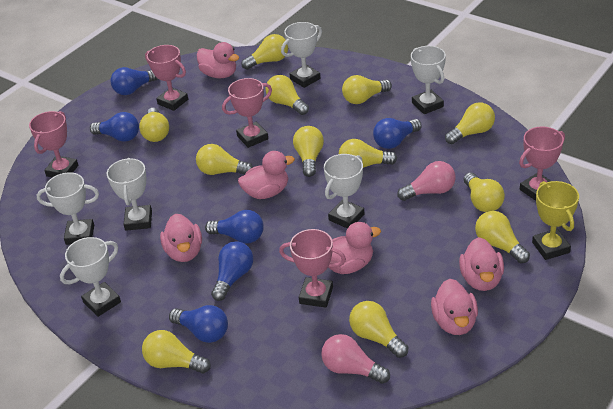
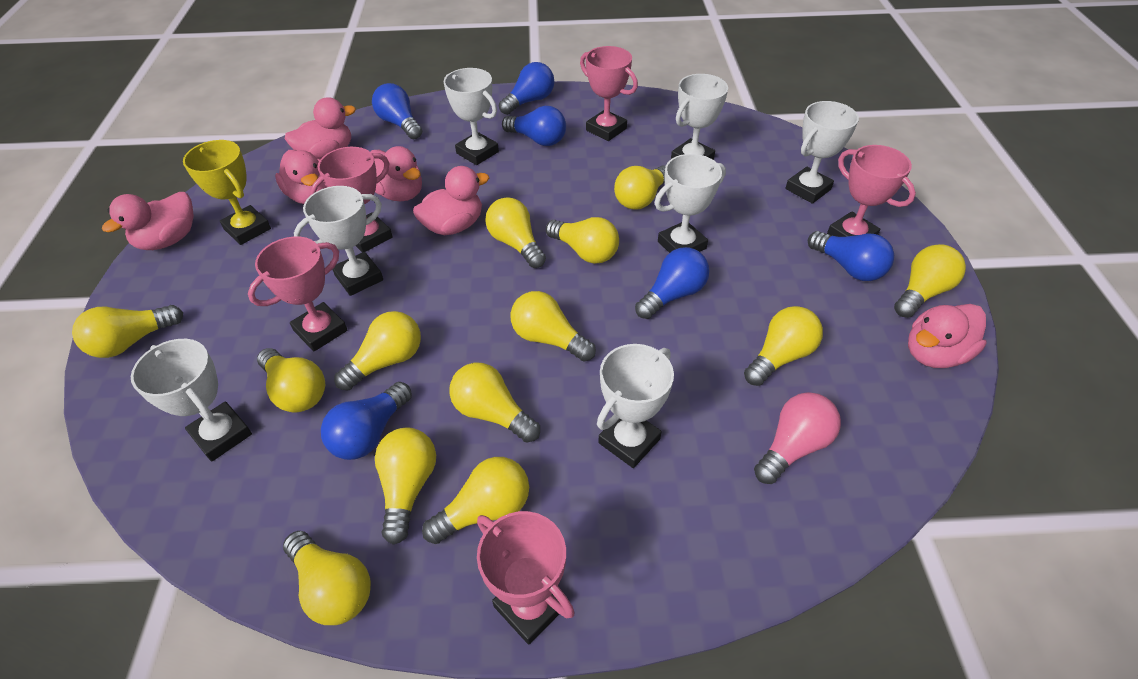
pink light bulb: 2 -> 1
white trophy: 6 -> 7
yellow light bulb: 12 -> 13

